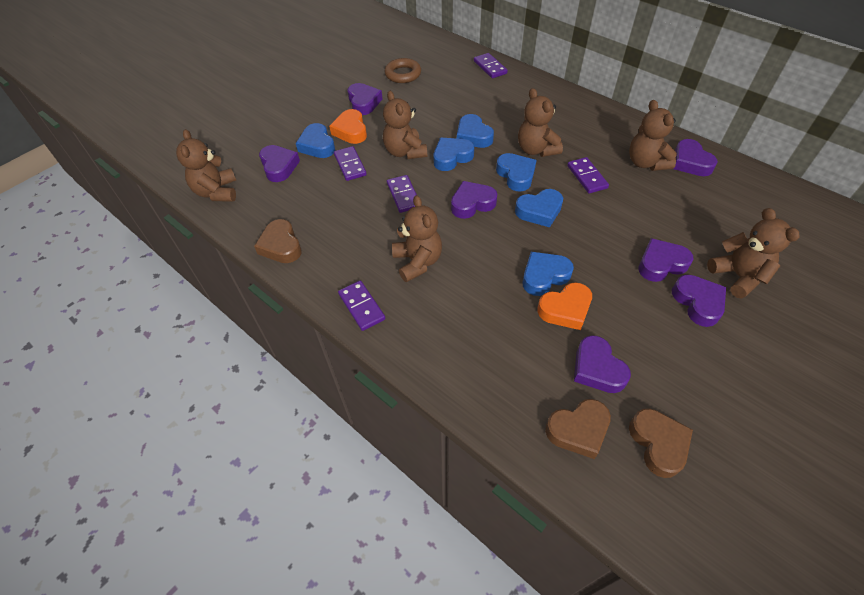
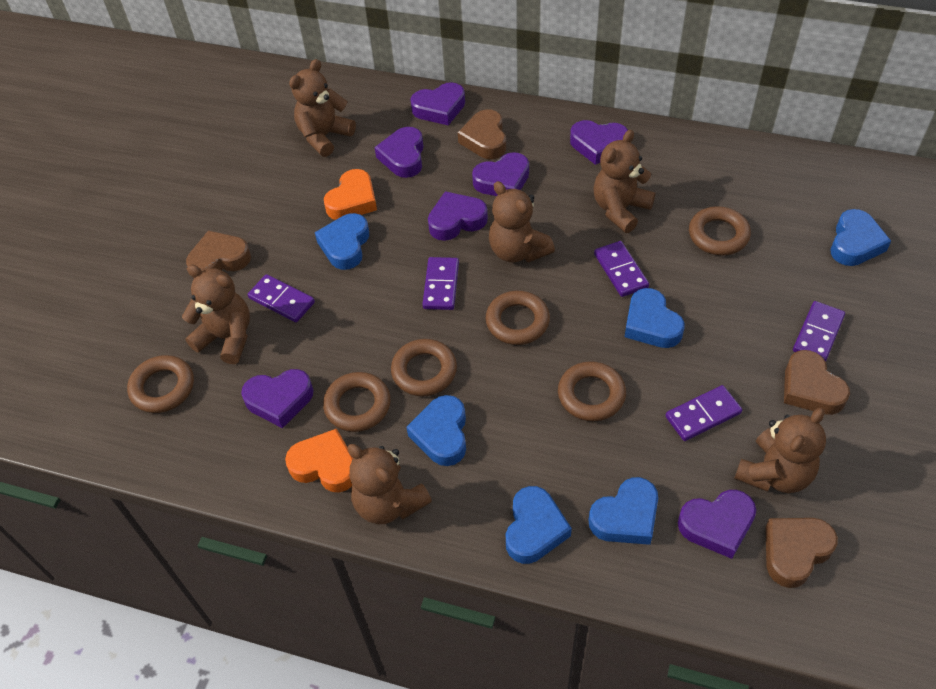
brown heart: 3 -> 4
brown ring: 1 -> 6

